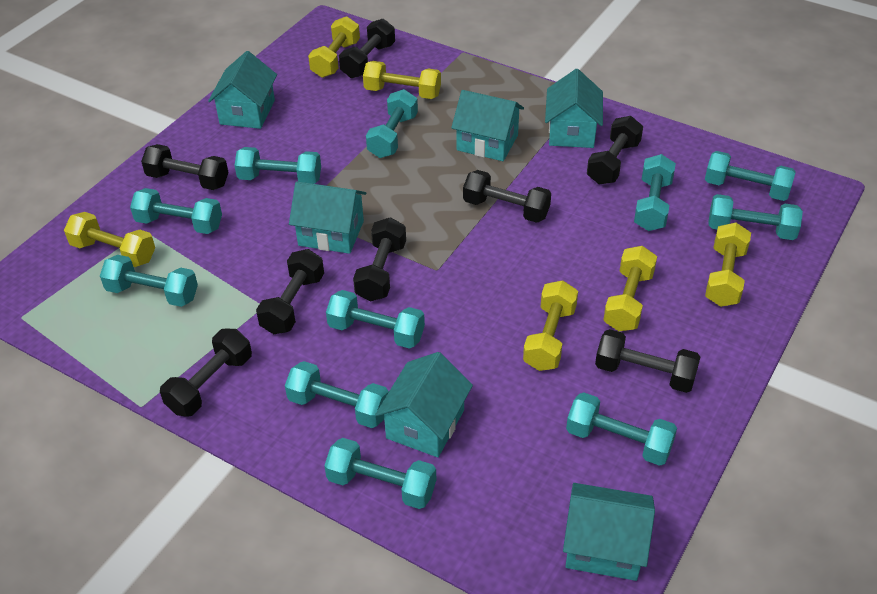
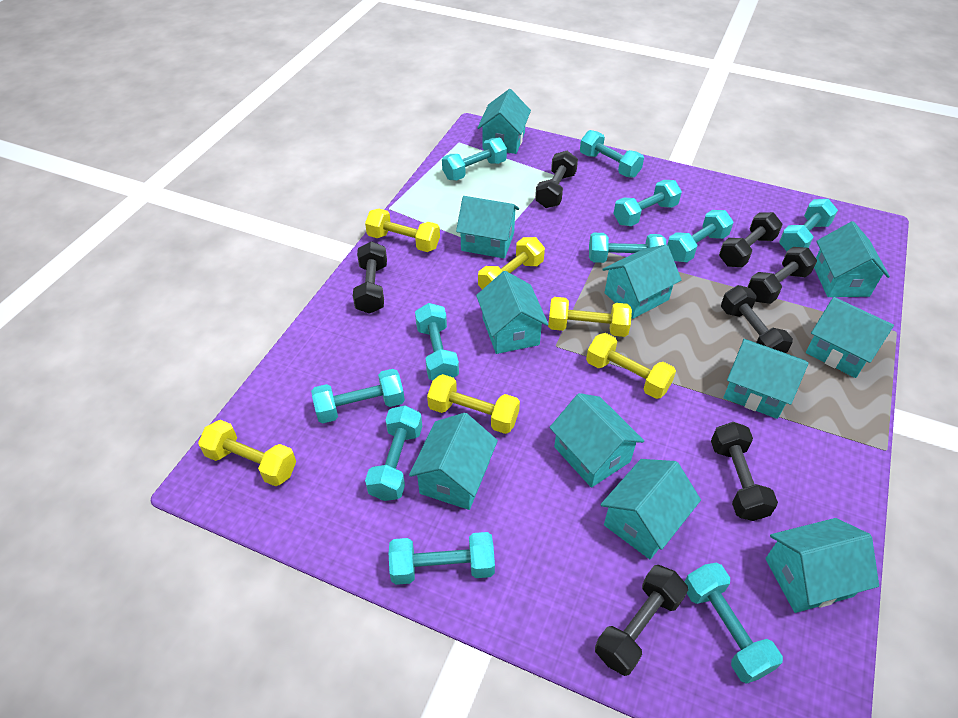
black dumbbell: 8 -> 7
turquoise house: 6 -> 11

